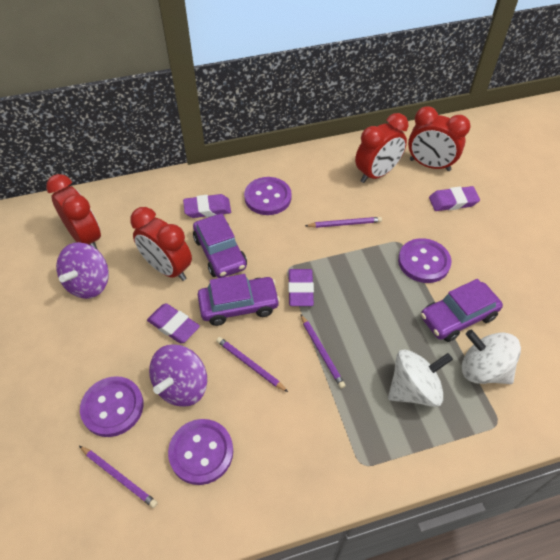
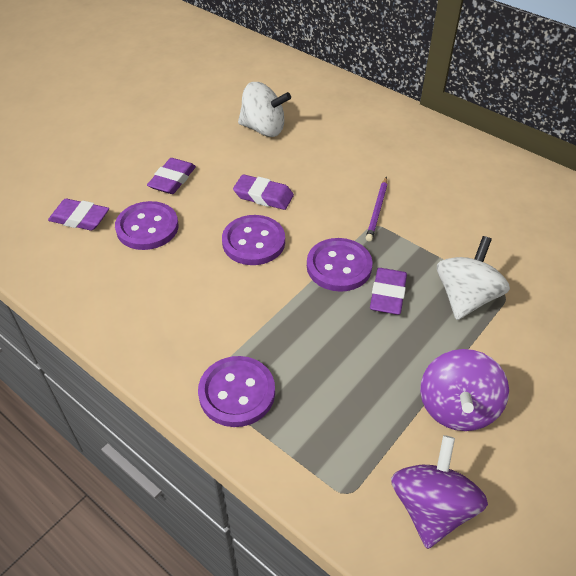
purple car: 3 -> 0
purple pencil: 4 -> 1
red clock: 4 -> 0

